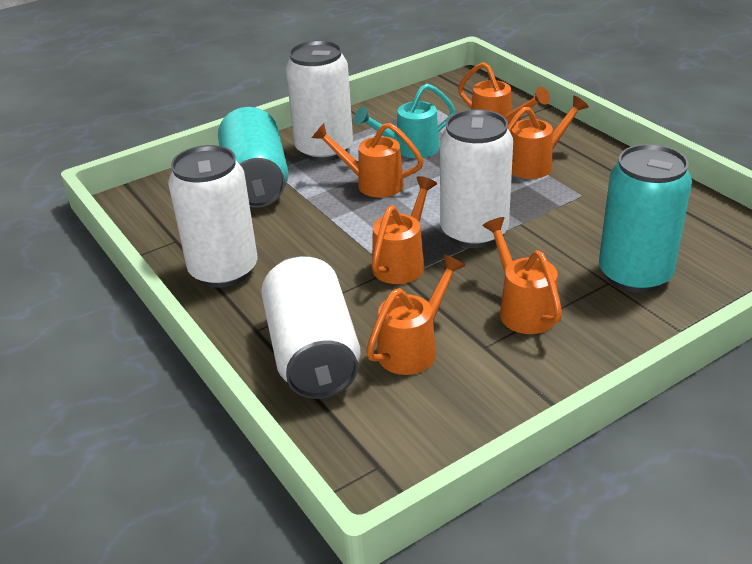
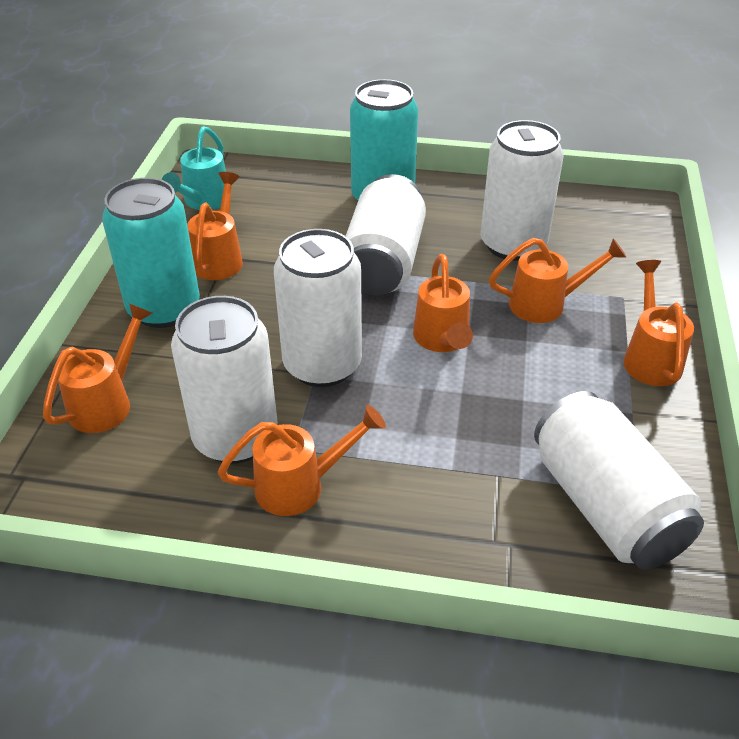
white can: 4 -> 5

